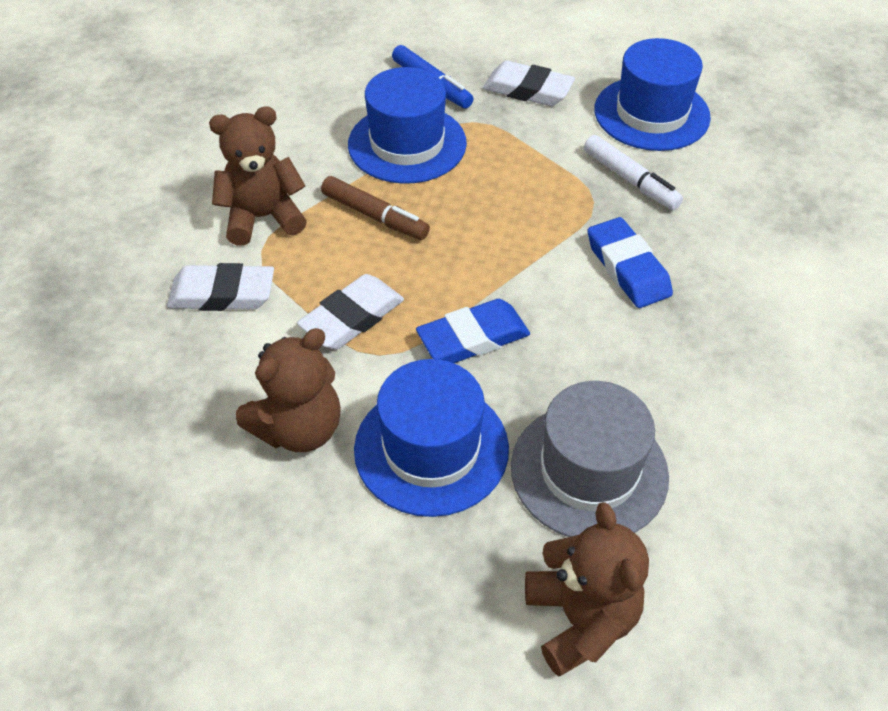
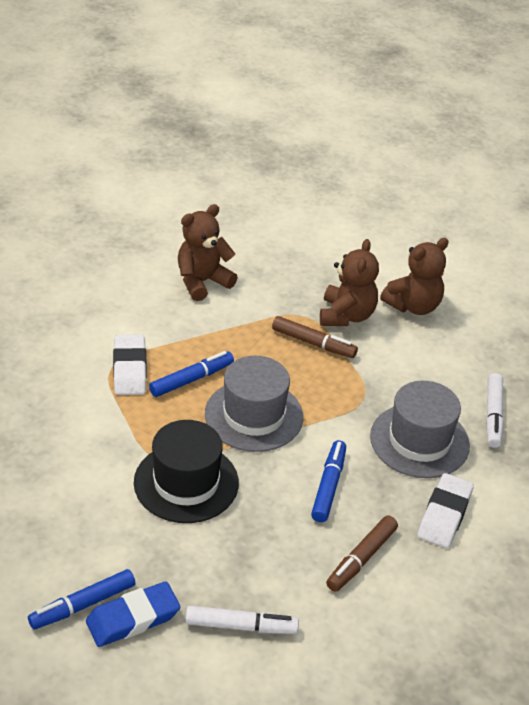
black hat: 0 -> 1
blue eraser: 2 -> 1
blue hat: 3 -> 0
blue marker: 1 -> 3
brown marker: 1 -> 2
grey hat: 1 -> 2
white eraser: 3 -> 2
white marker: 1 -> 2

